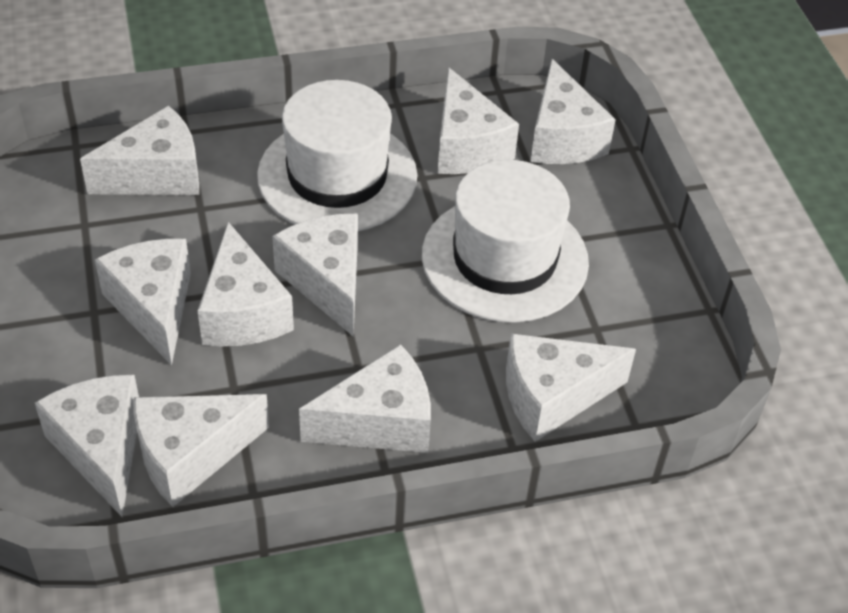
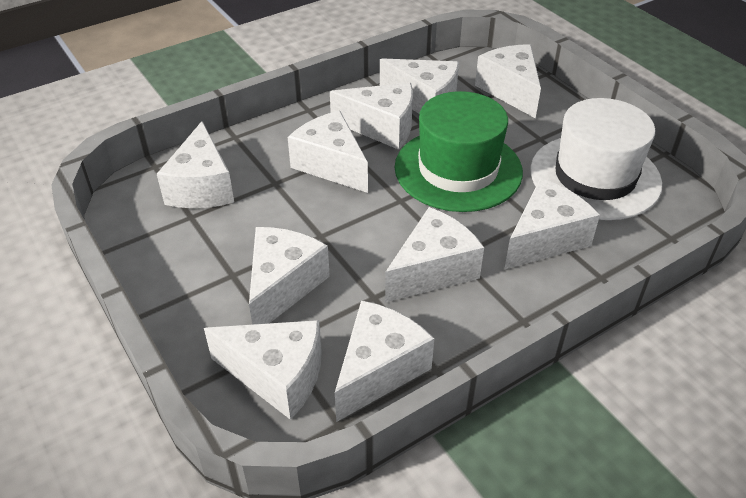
green hat: 0 -> 1
white hat: 2 -> 1

